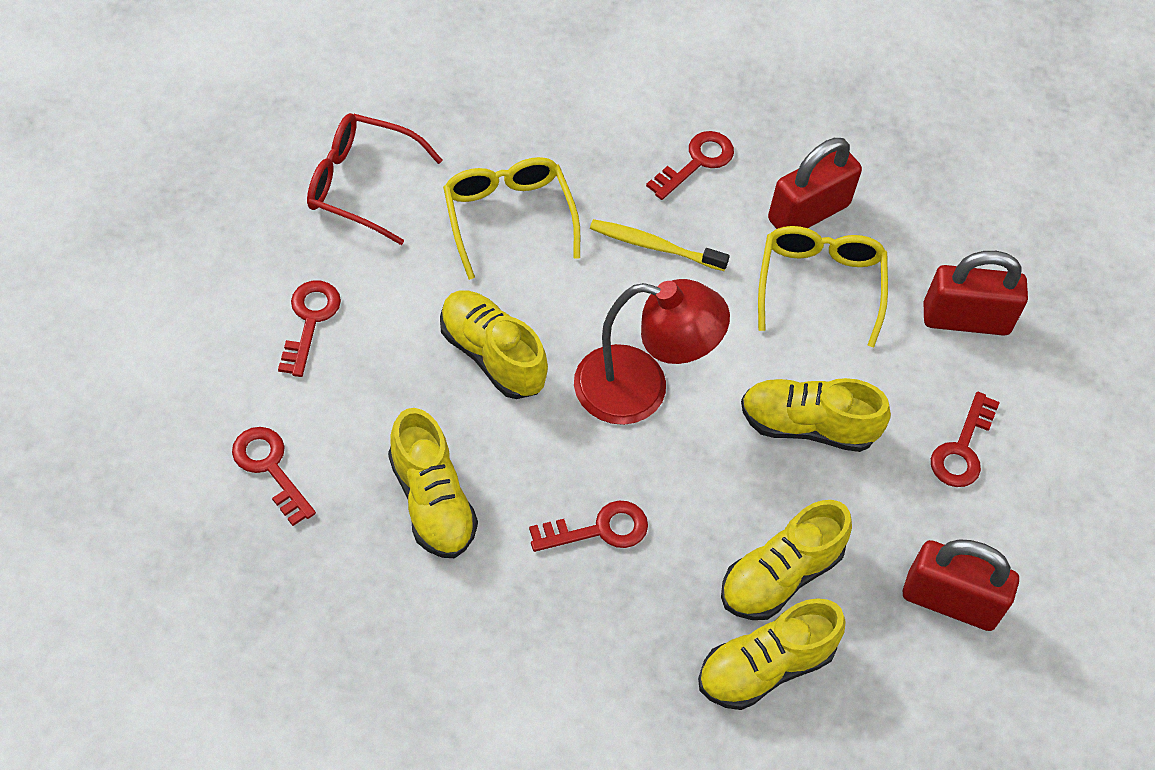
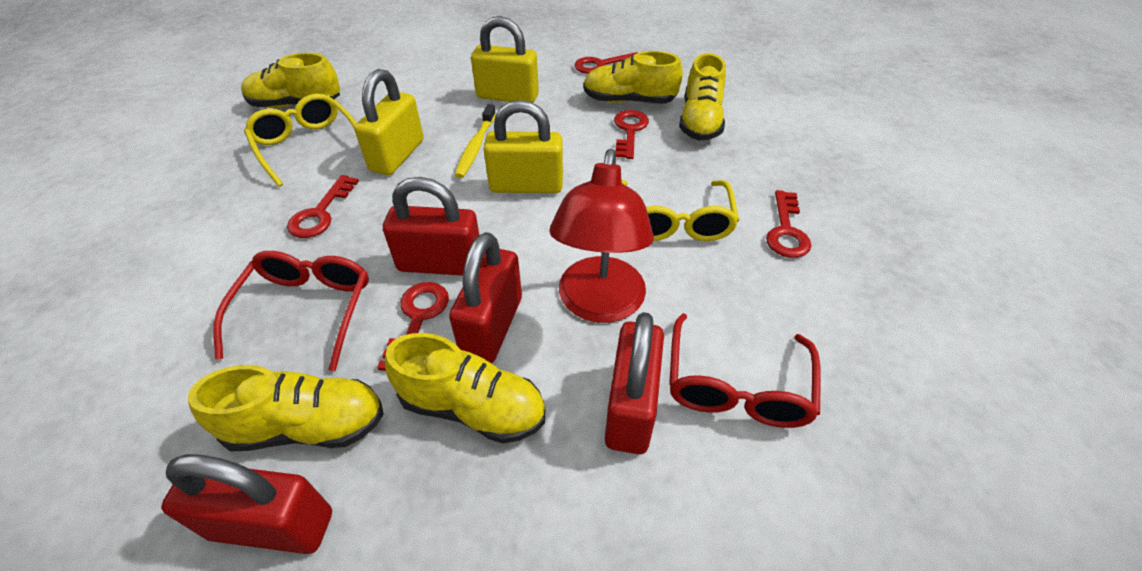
red glasses: 1 -> 2
red padlock: 3 -> 4
yellow padlock: 0 -> 3

